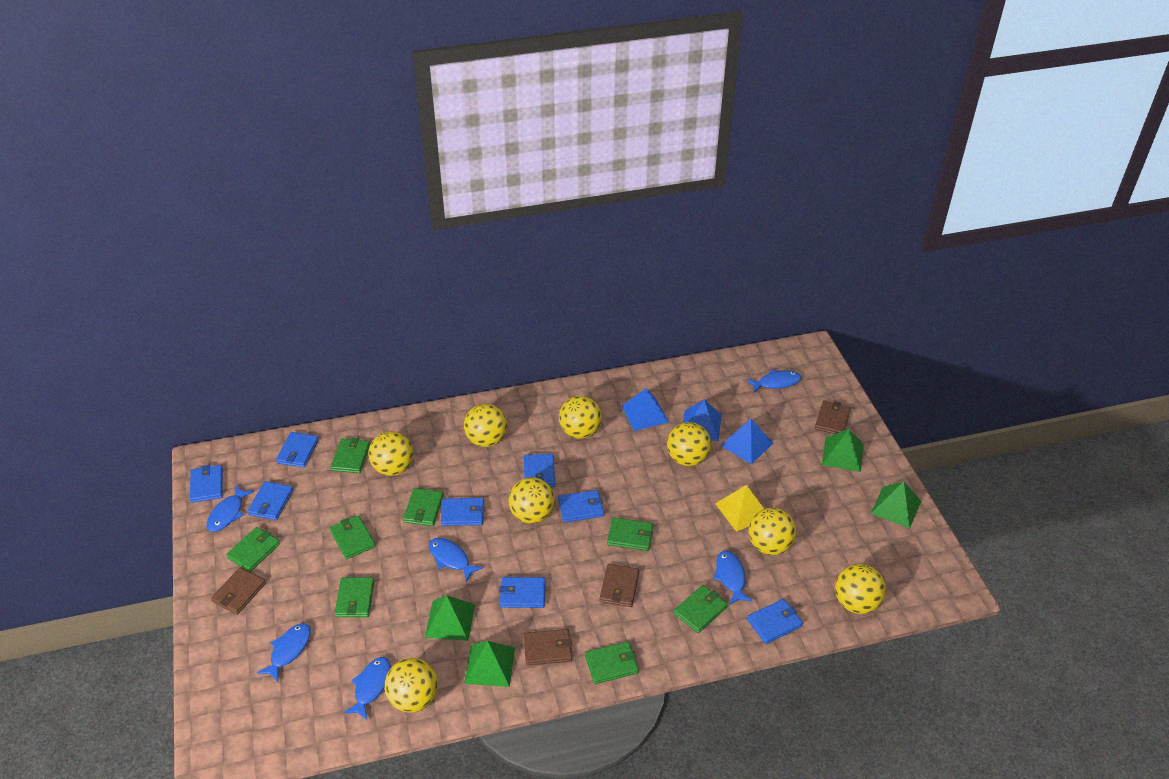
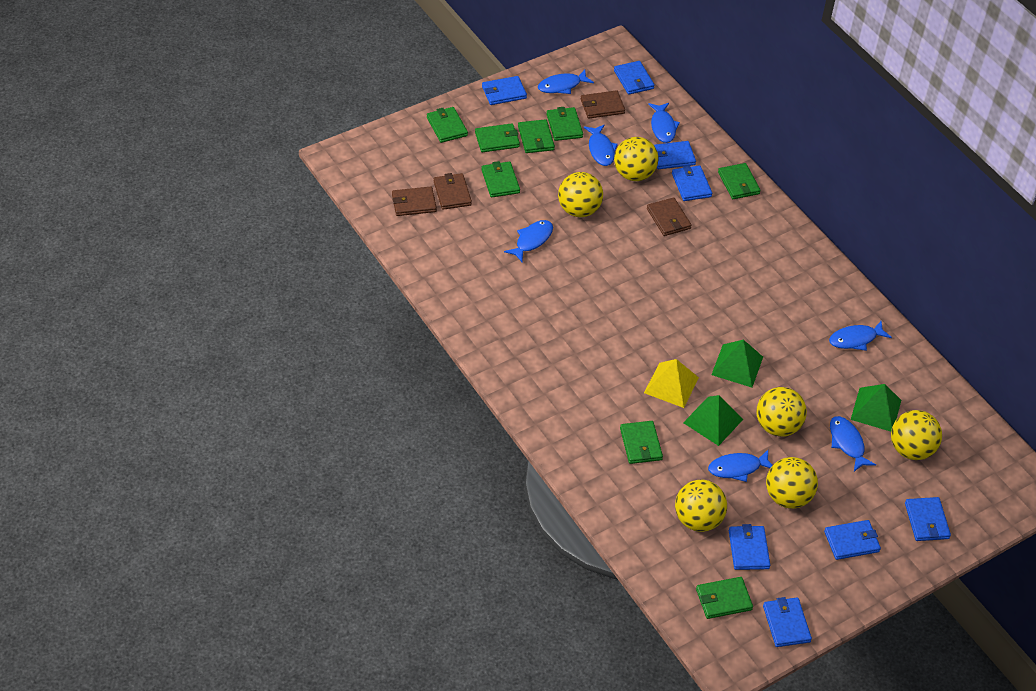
blue fish: 6 -> 7
blue pyramid: 3 -> 0
green pyramid: 4 -> 3
yellow ball: 8 -> 6

